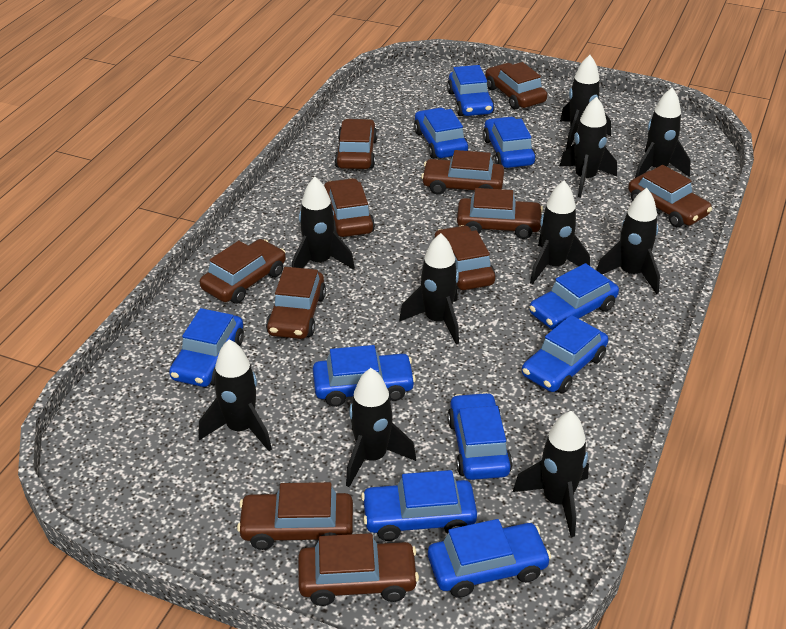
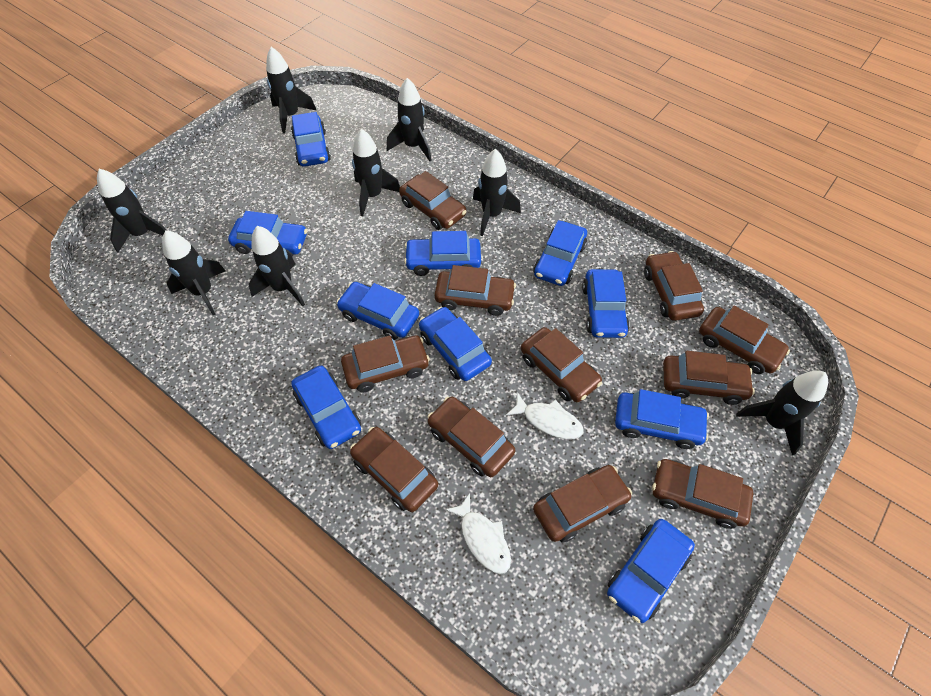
black rocket: 10 -> 8
white fish: 0 -> 2

